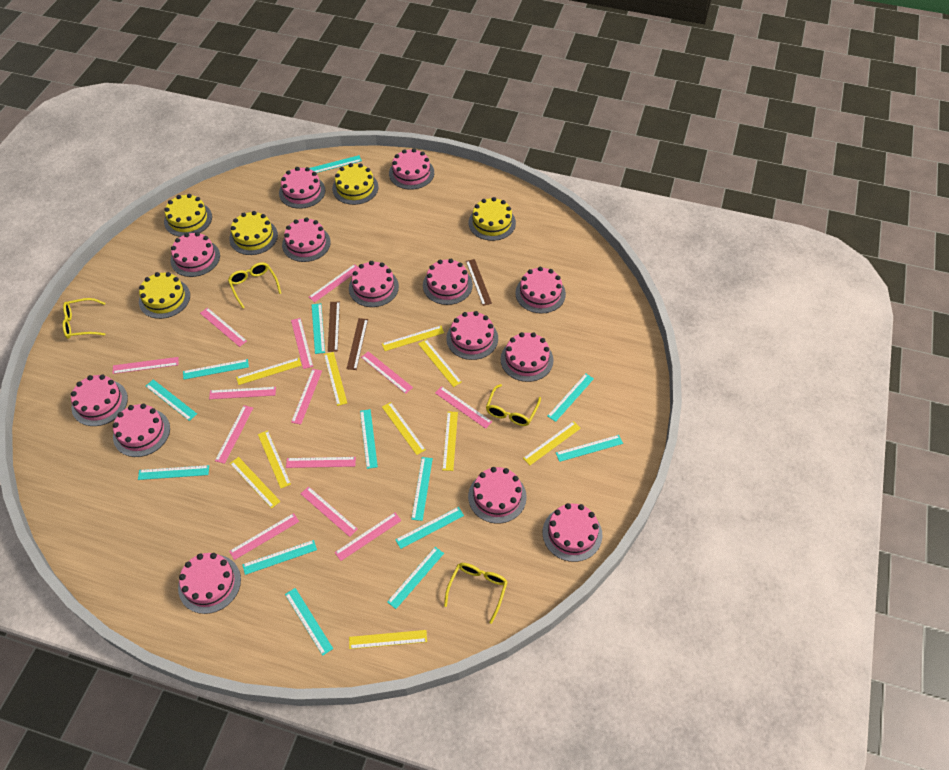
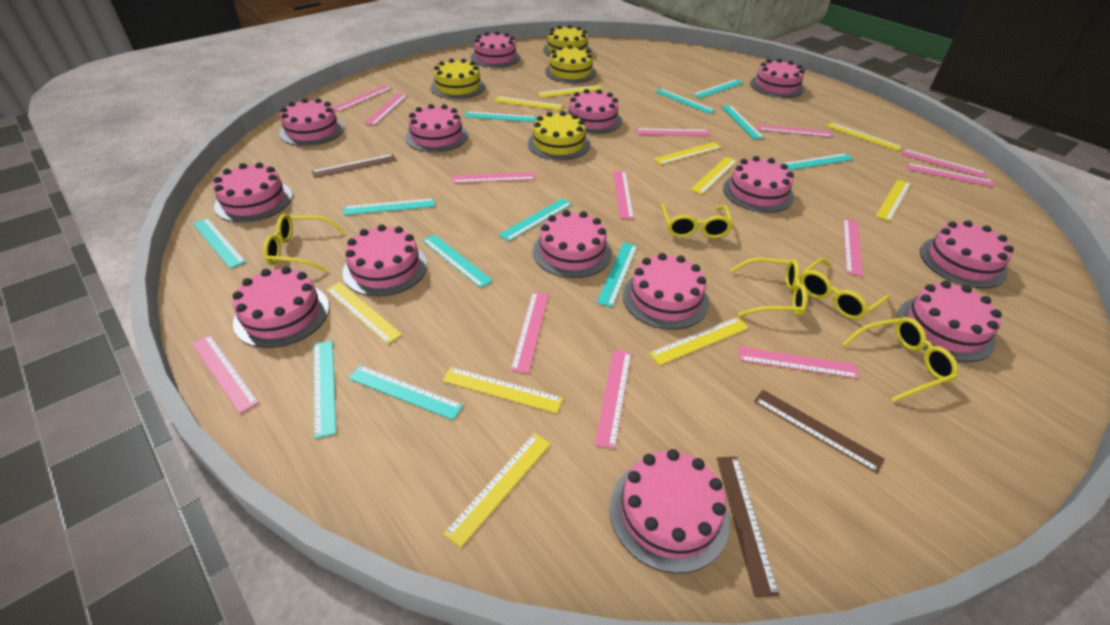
turquoise ruler: 13 -> 12
yellow cake: 5 -> 4
yellow glasses: 4 -> 5

